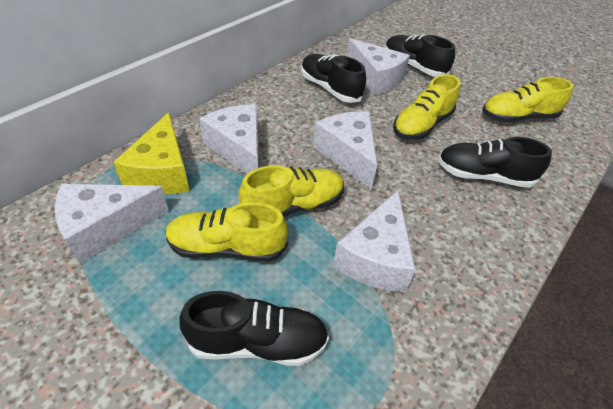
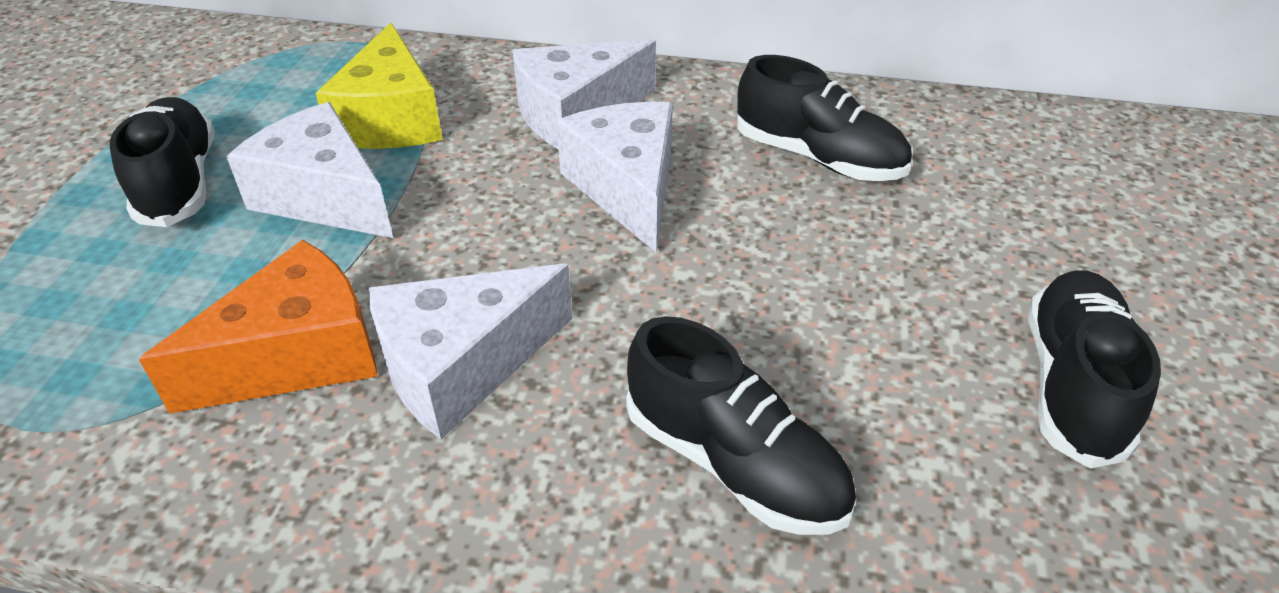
orange cheese: 0 -> 1
white cheese: 5 -> 4
yellow shoe: 4 -> 0

